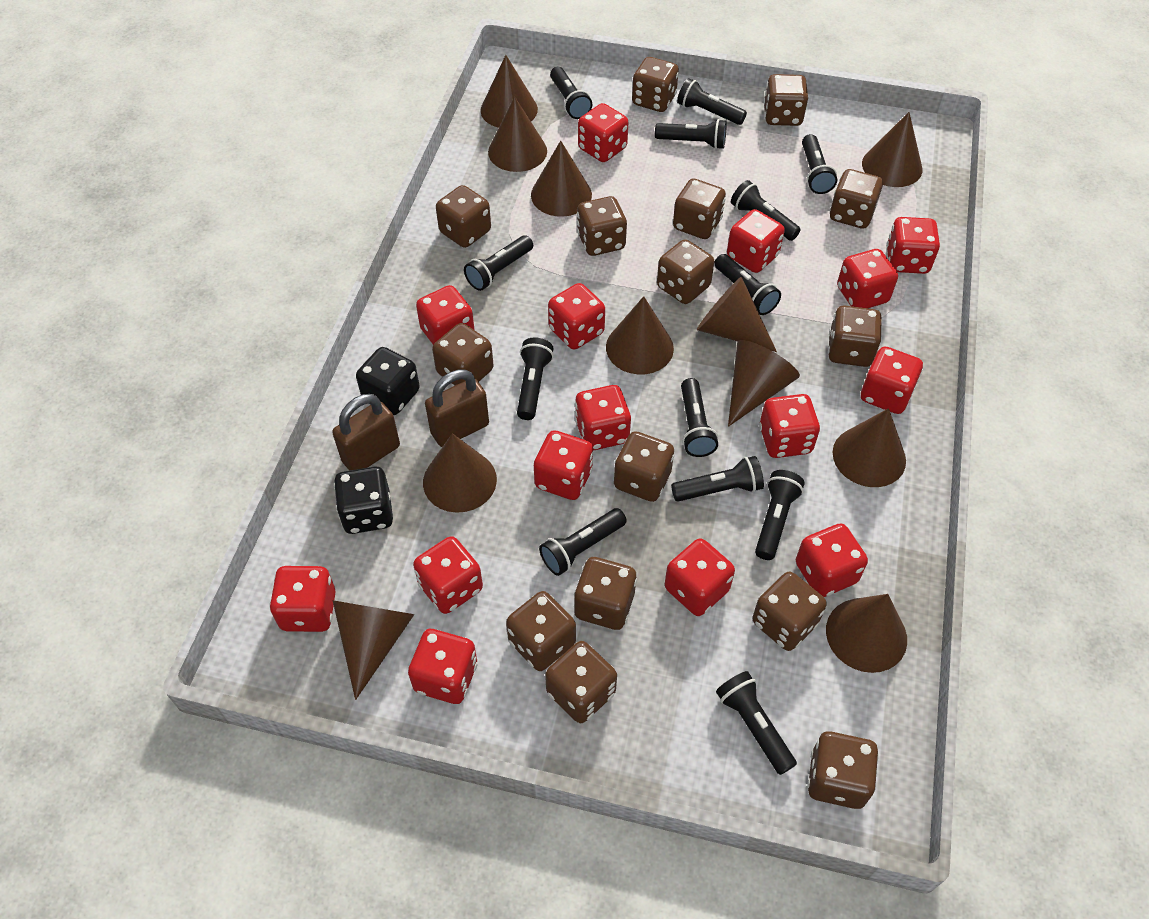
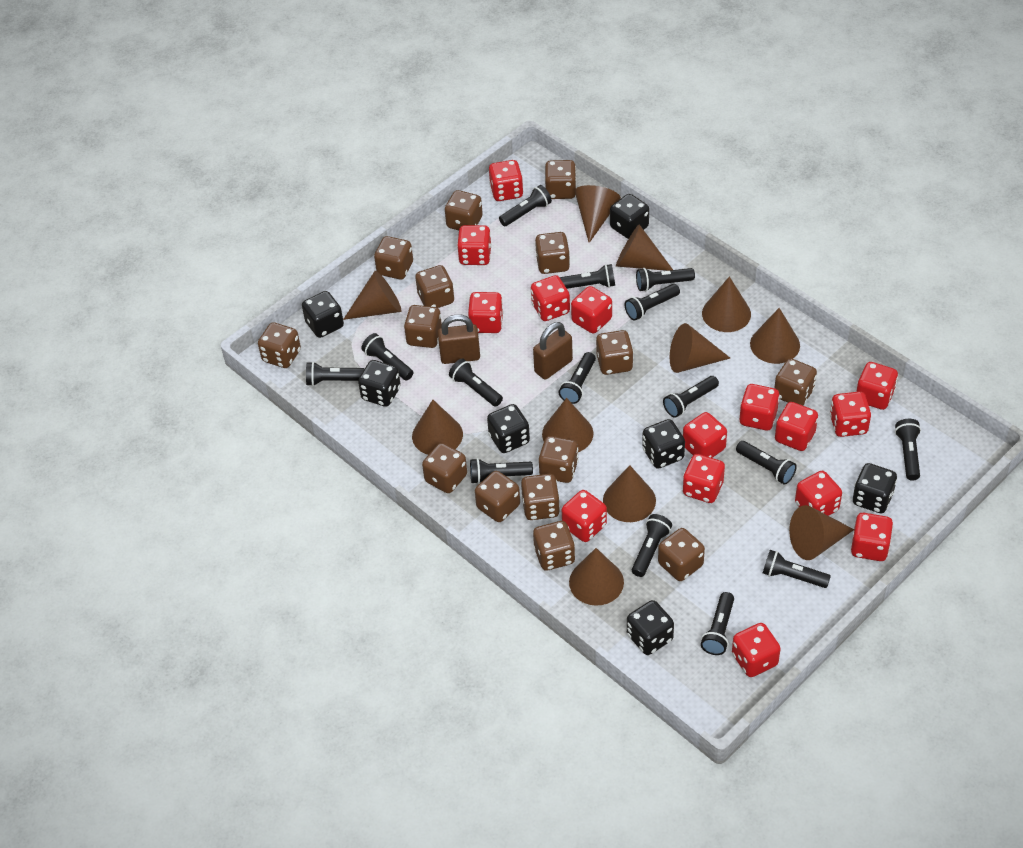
black dice: 2 -> 7
black flashlight: 13 -> 15

